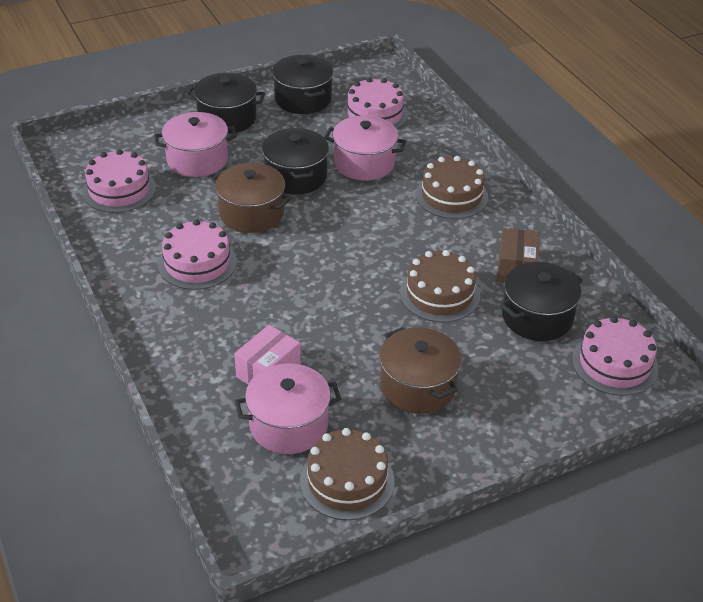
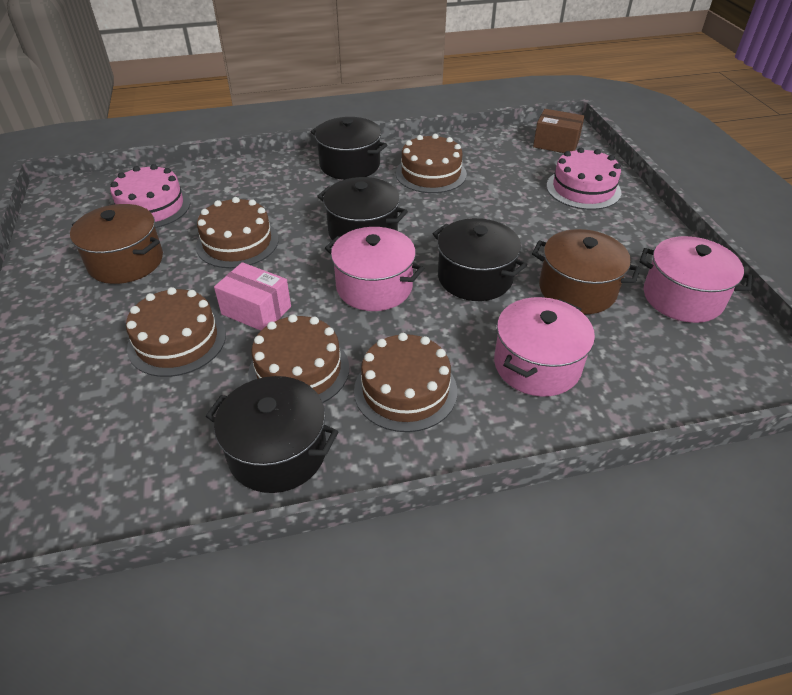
brown cake: 3 -> 5
pink cake: 4 -> 2

